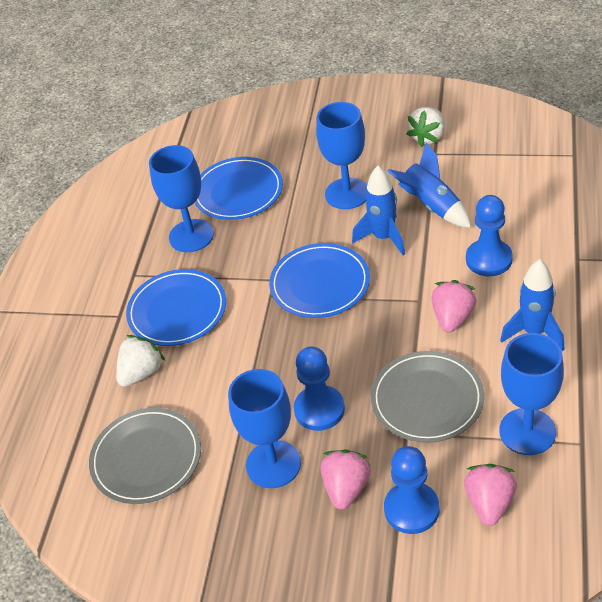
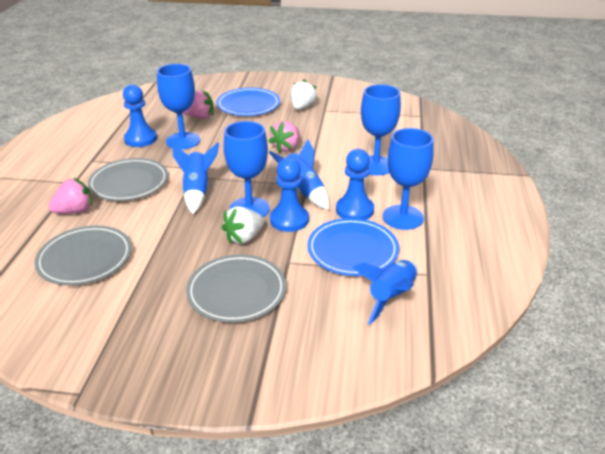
blue plate: 3 -> 2
grey plate: 2 -> 3

